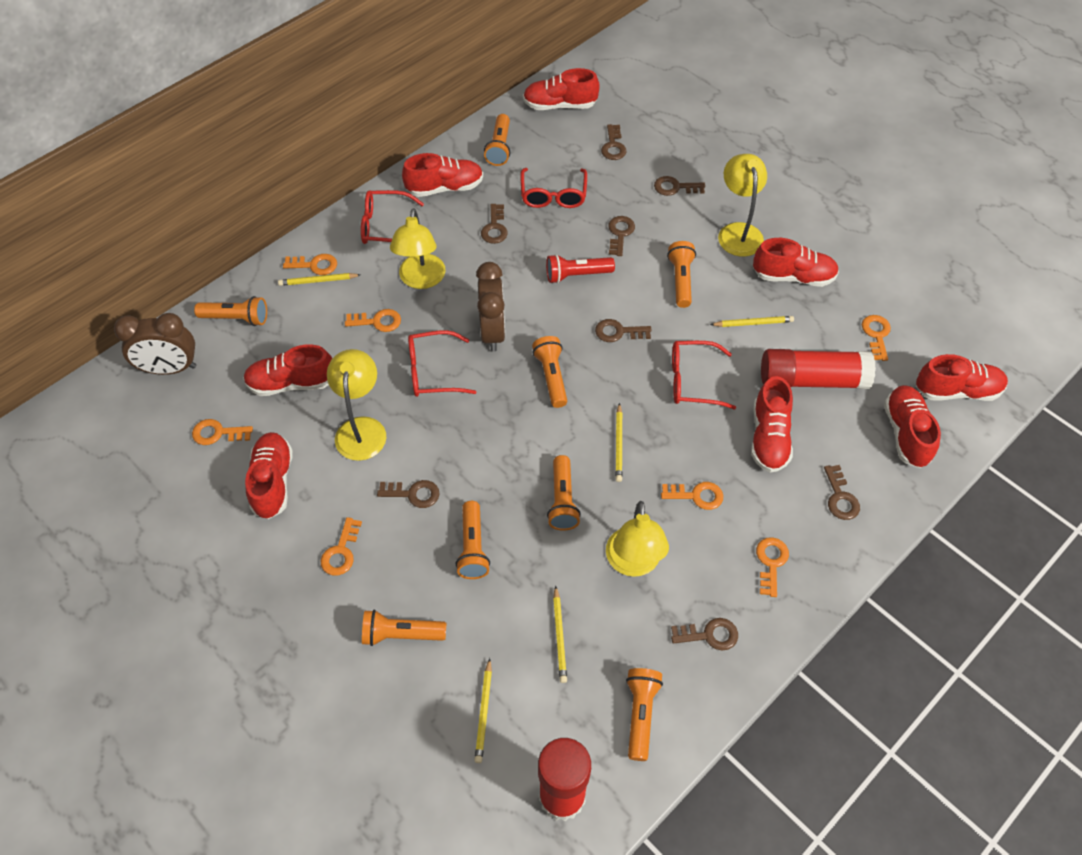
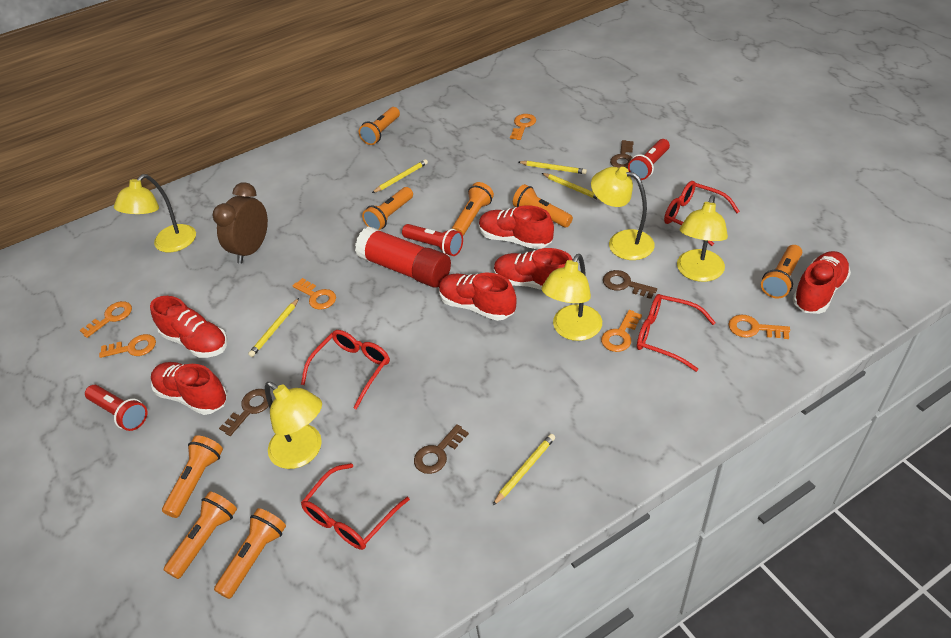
brown clock: 2 -> 1
brown key: 8 -> 4
orange key: 7 -> 6
red flashlight: 1 -> 3
red glue stick: 2 -> 1
red shoe: 8 -> 6
yellow lamp: 4 -> 5

